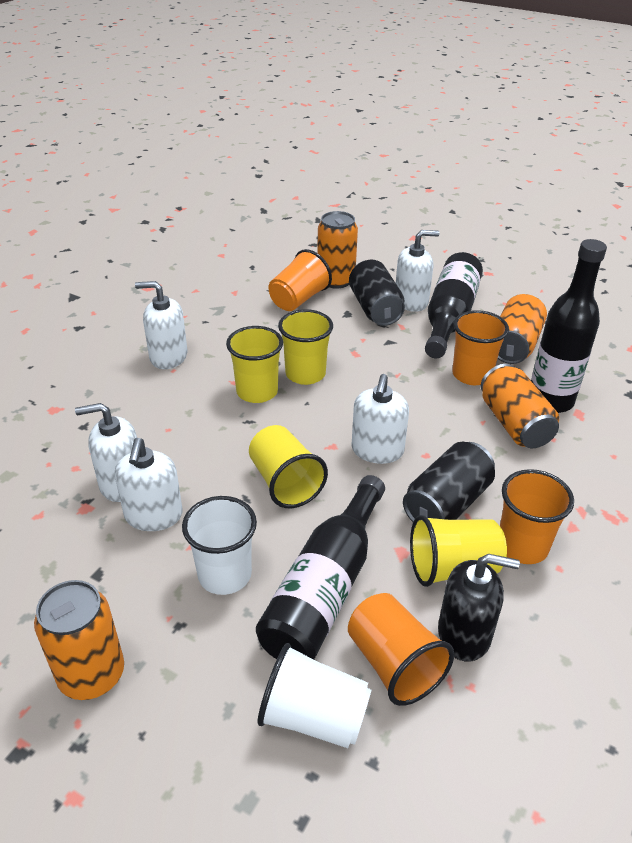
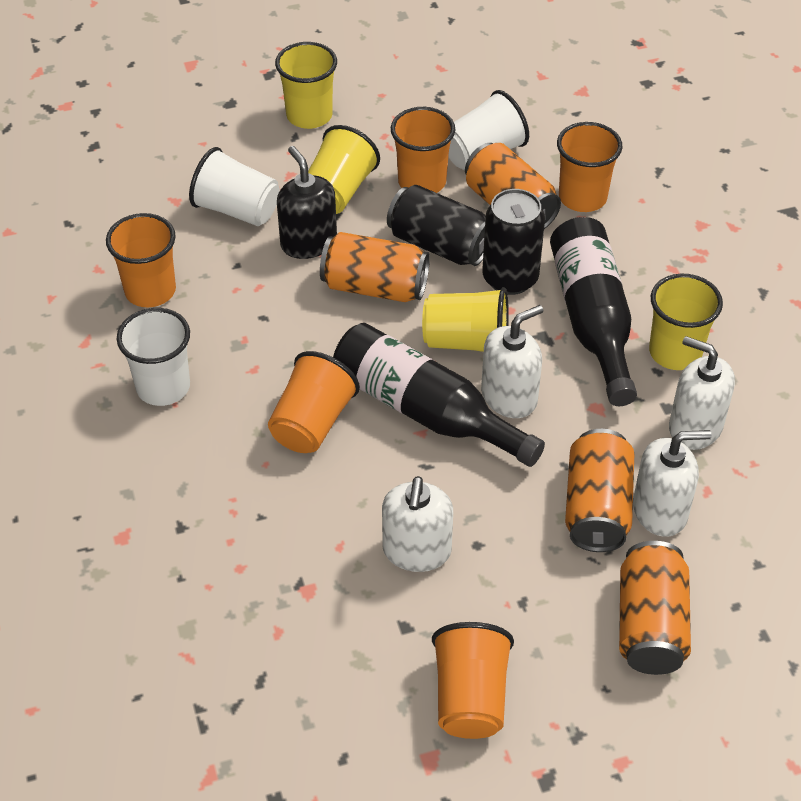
black bottle: 3 -> 2
orange cup: 4 -> 5
white cup: 2 -> 3
white soap dispenser: 5 -> 4

